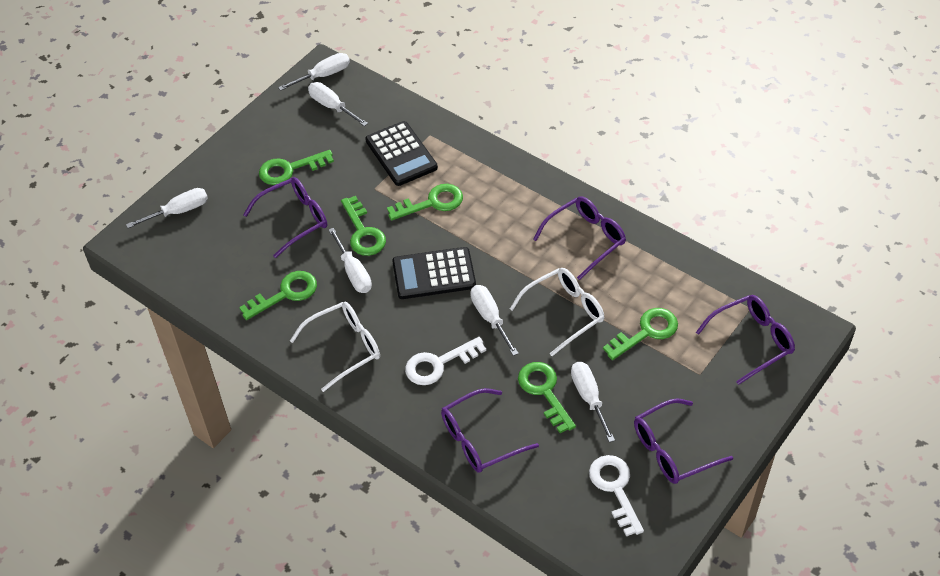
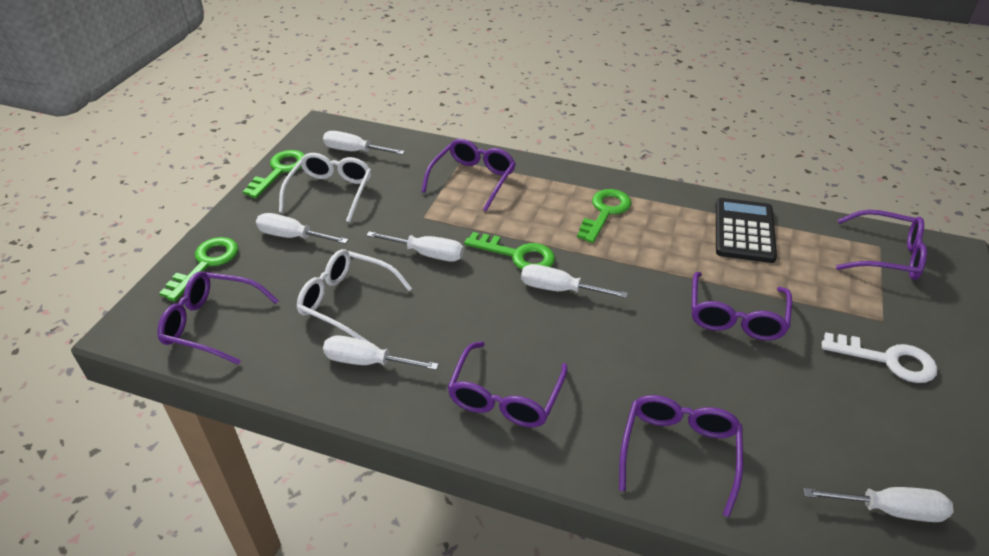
black calculator: 2 -> 1
green key: 6 -> 4
purple glasses: 5 -> 6
white key: 2 -> 1

